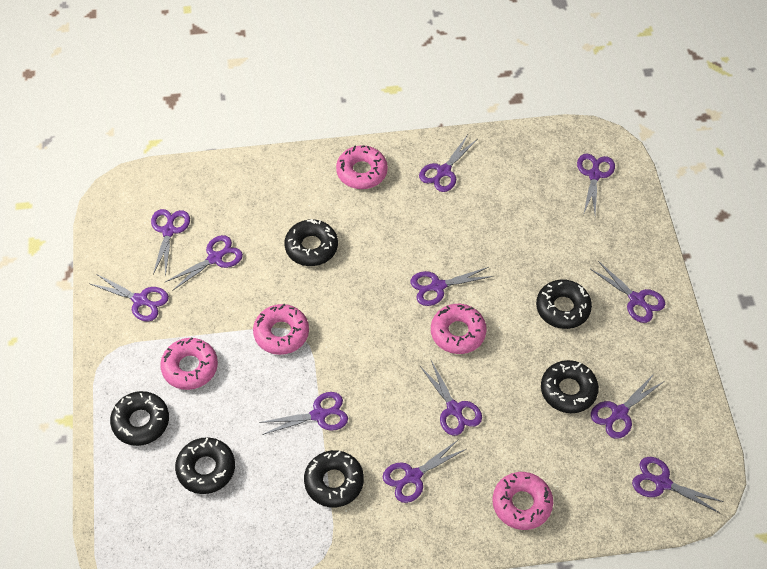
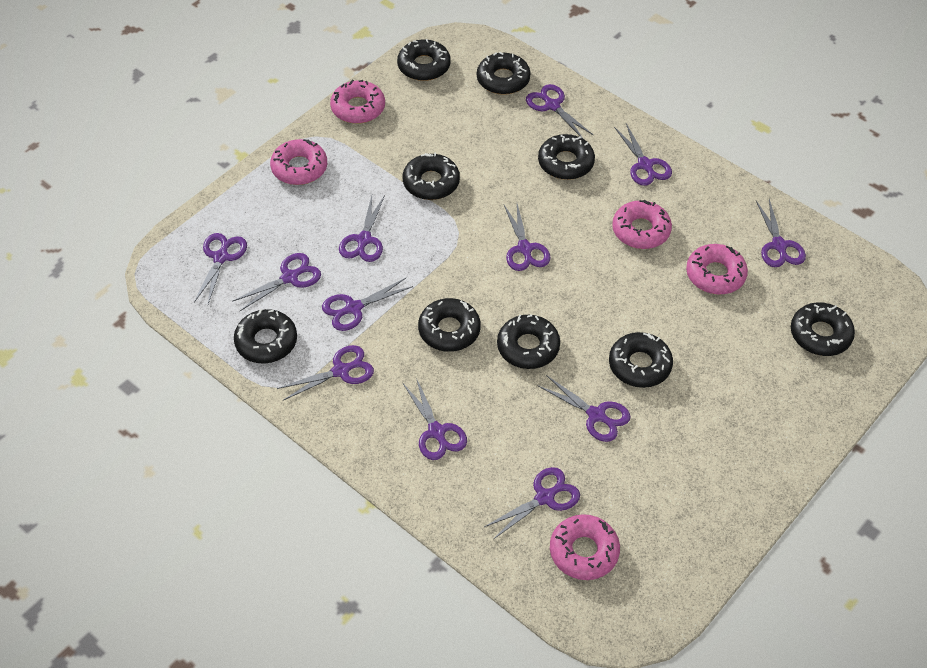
black donut: 6 -> 9

